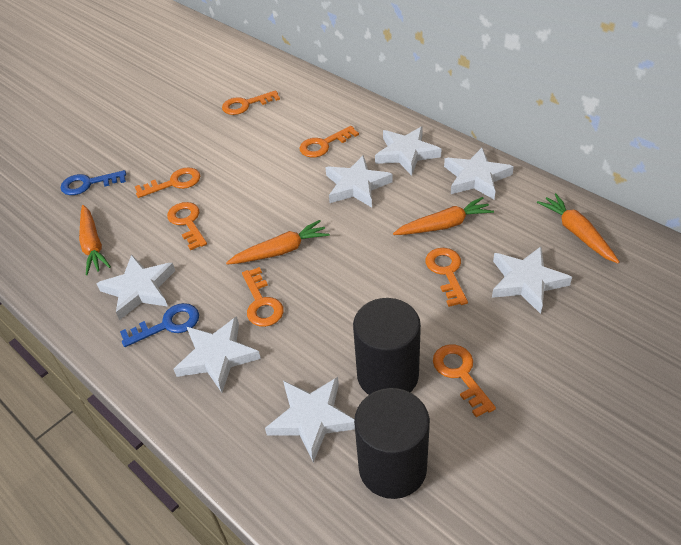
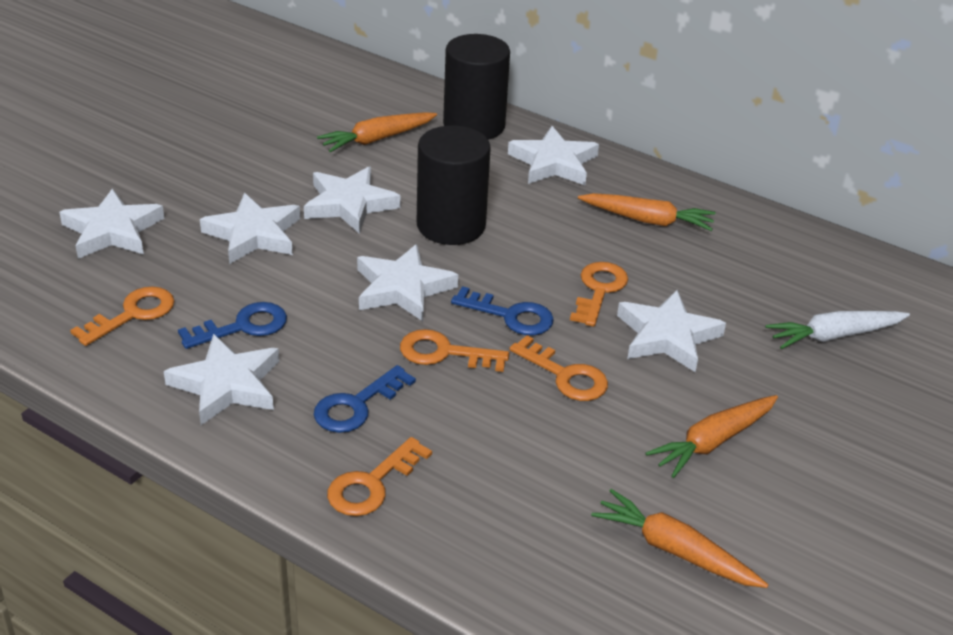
blue key: 2 -> 3
orange key: 7 -> 5
white carrot: 0 -> 1

